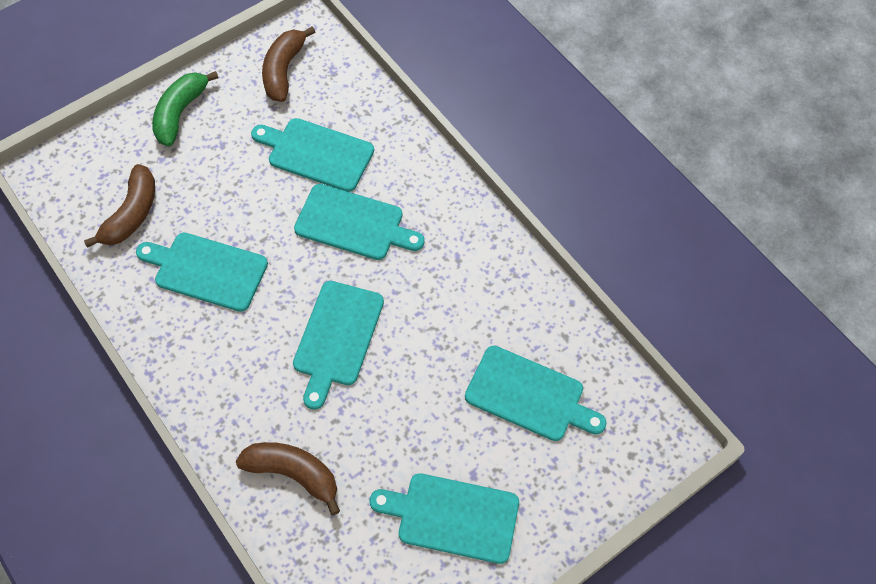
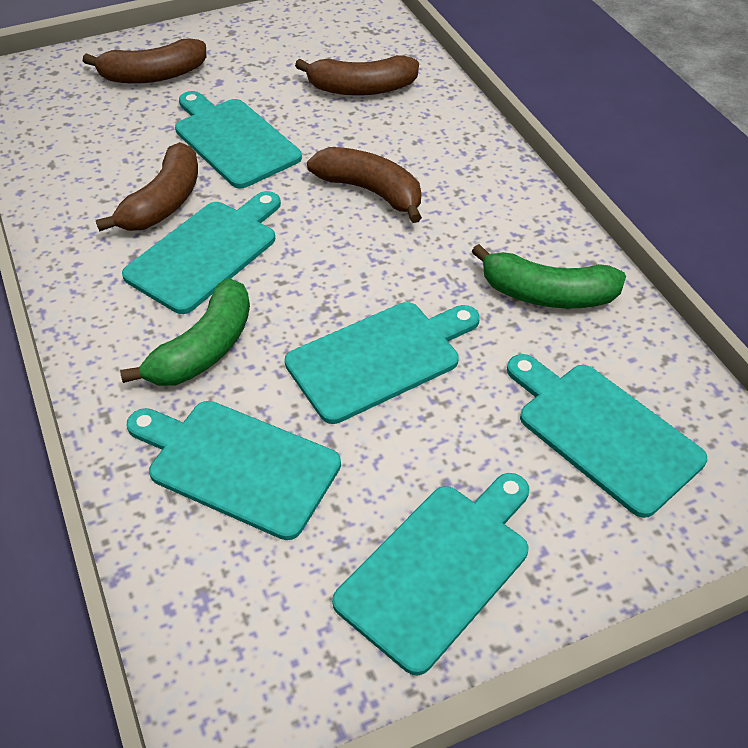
brown banana: 3 -> 4
green banana: 1 -> 2

